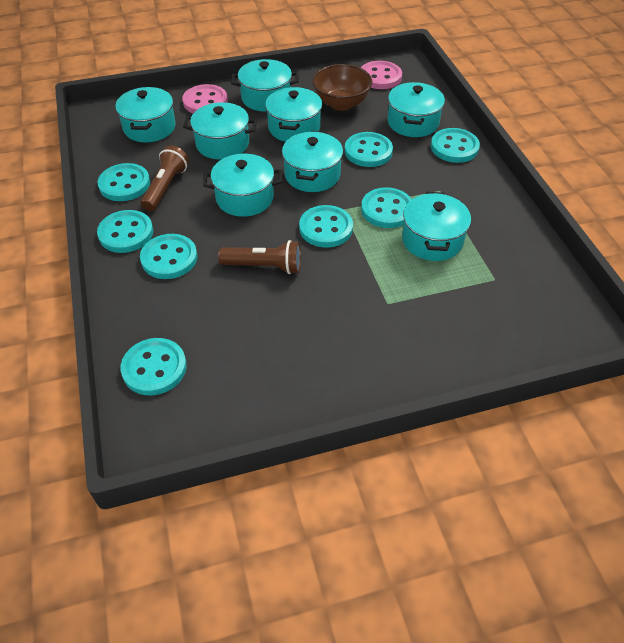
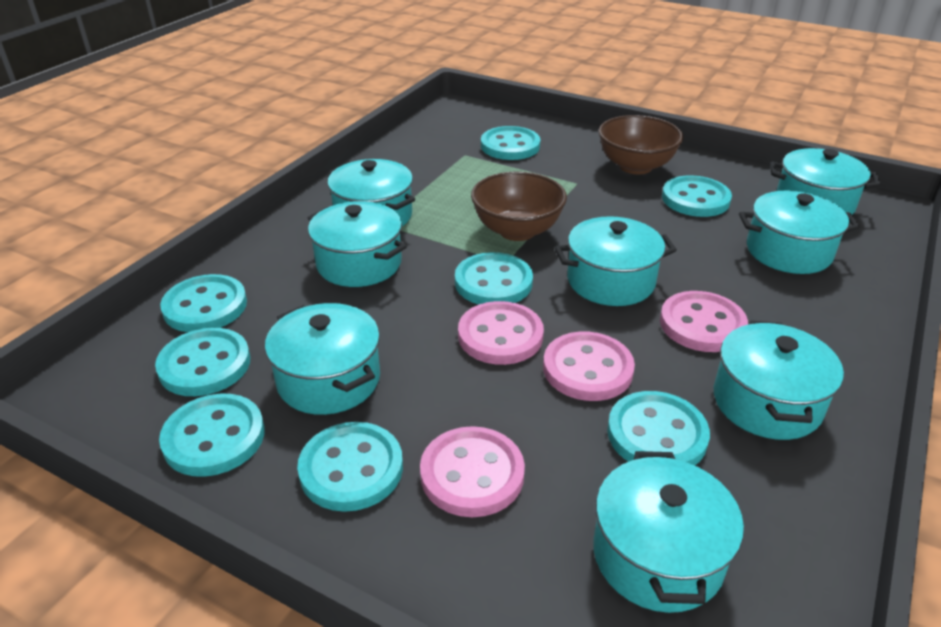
brown bowl: 1 -> 2
brown flashlight: 2 -> 0
pink button: 2 -> 4

